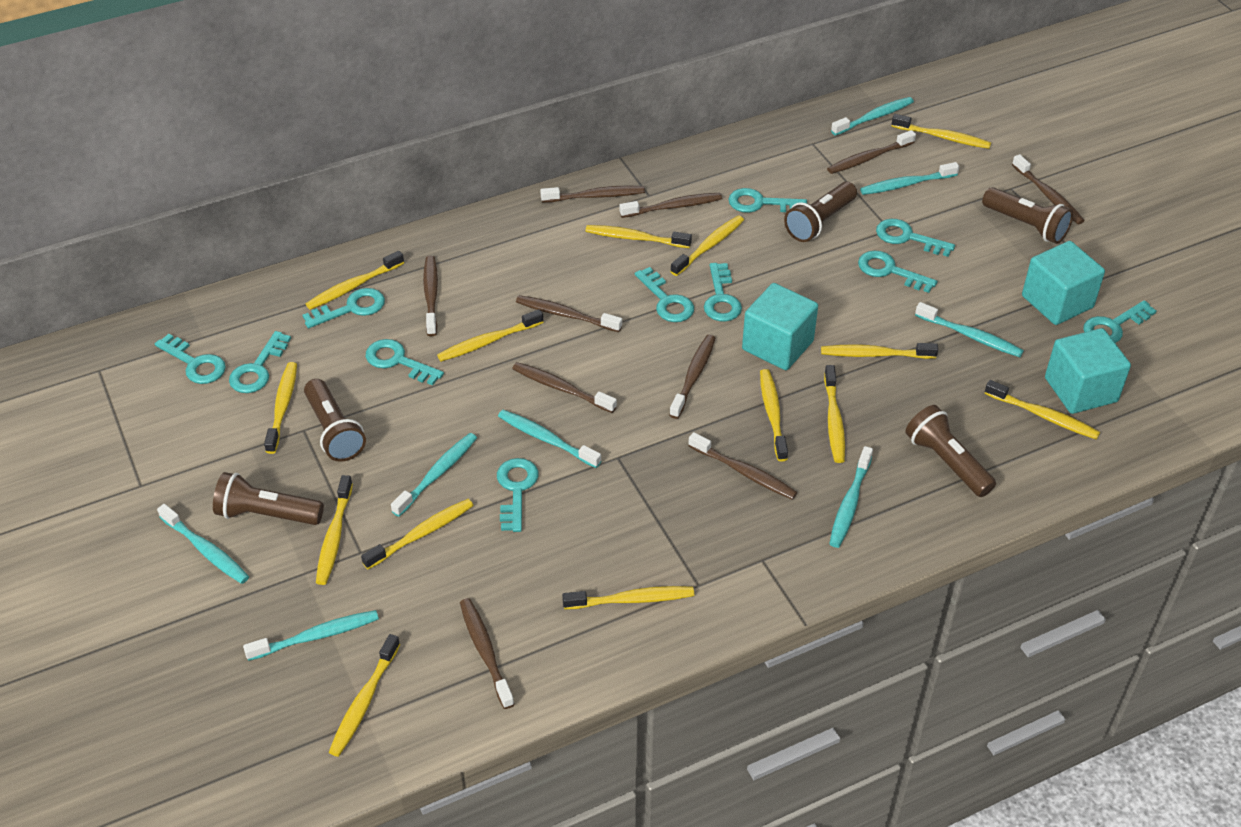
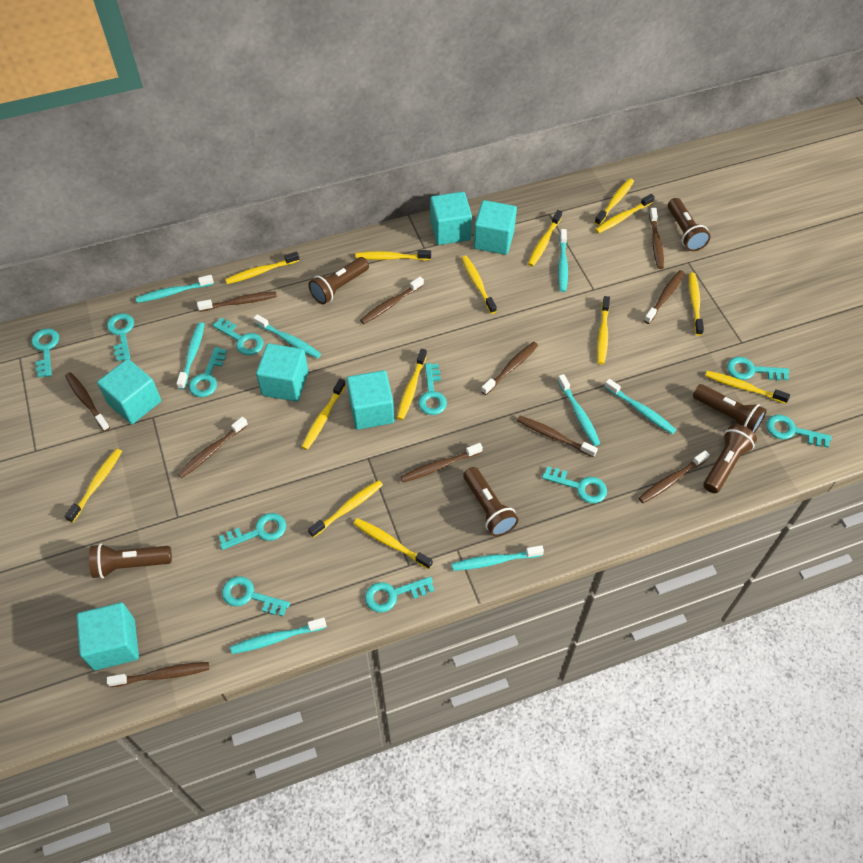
brown flashlight: 5 -> 6
brown toothbrush: 10 -> 11
turquoise cube: 3 -> 6

